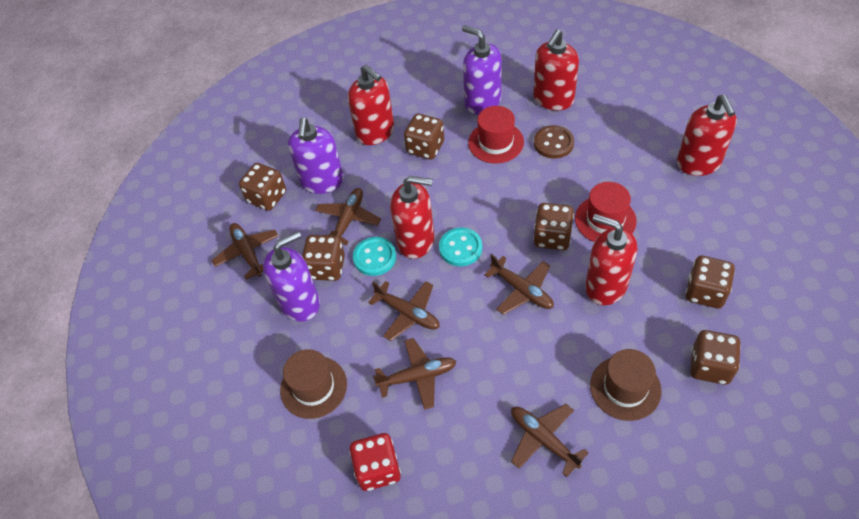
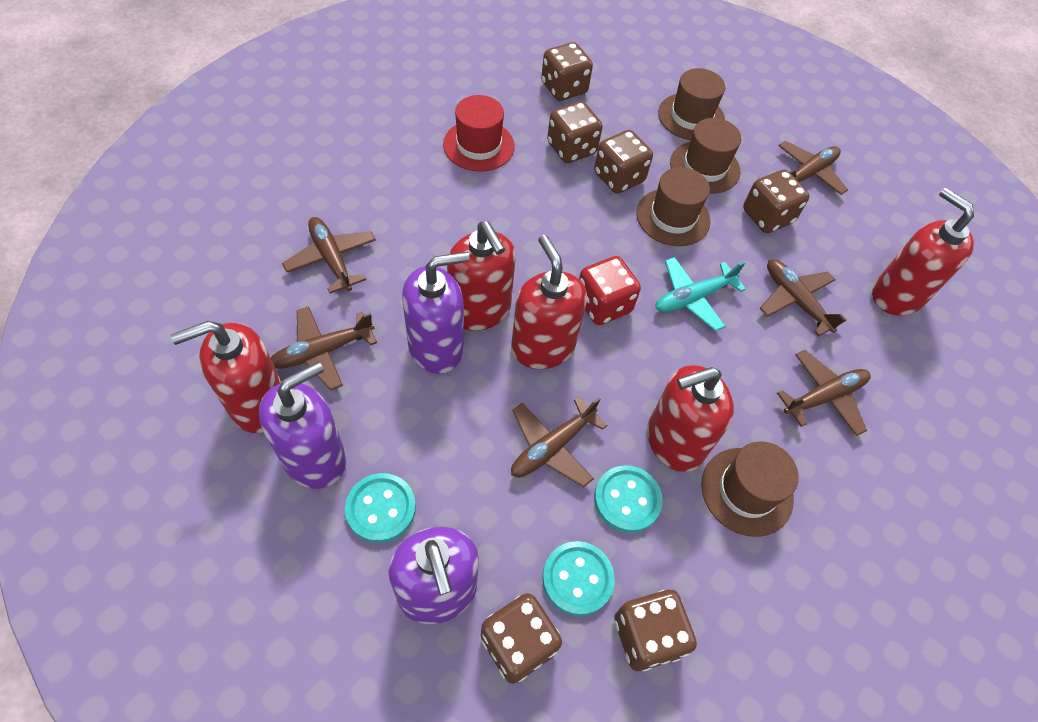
brown button: 1 -> 0
brown hat: 2 -> 4
red hat: 2 -> 1
turquoise button: 2 -> 3
turquoise plane: 0 -> 1

